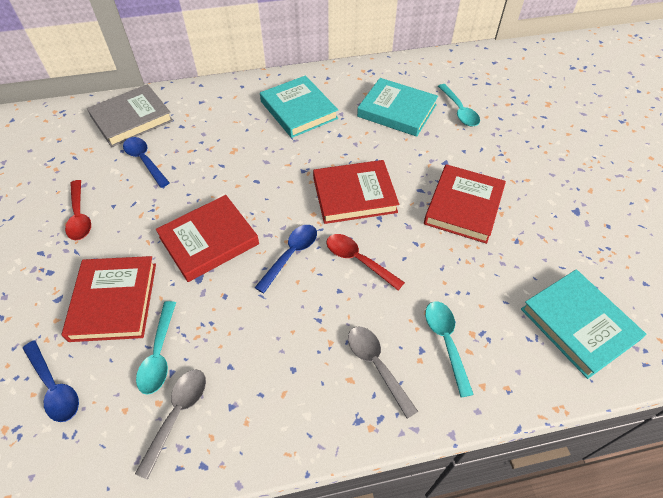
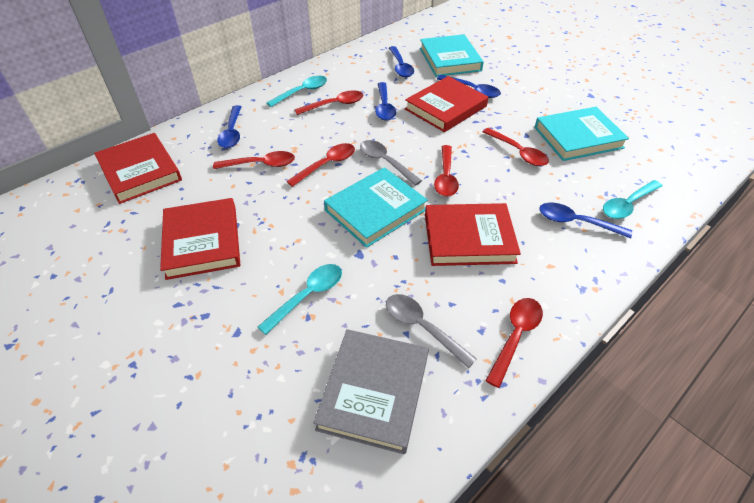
blue spoon: 3 -> 5
red spoon: 2 -> 6

